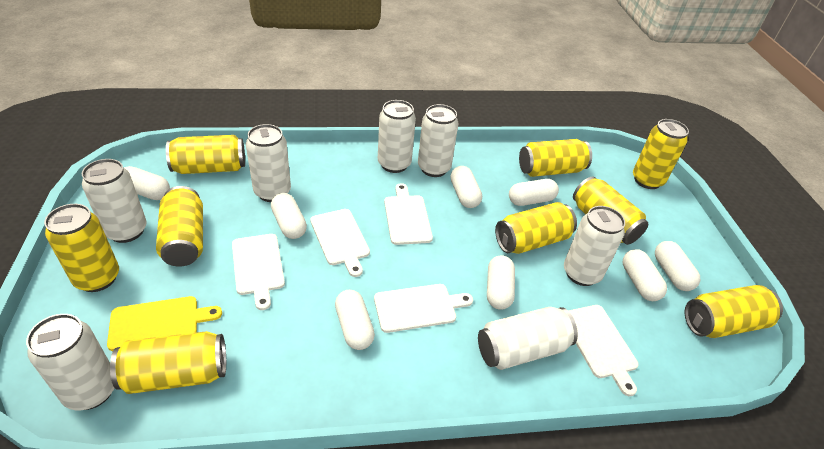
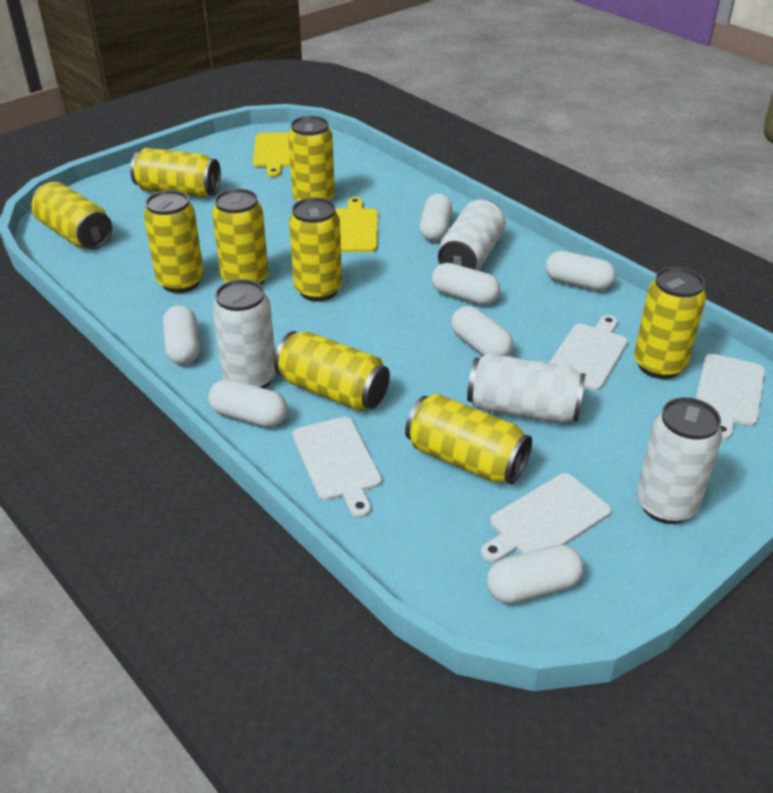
white can: 7 -> 4
white capsule: 8 -> 7
white cutting board: 5 -> 4
yellow cutting board: 1 -> 2

